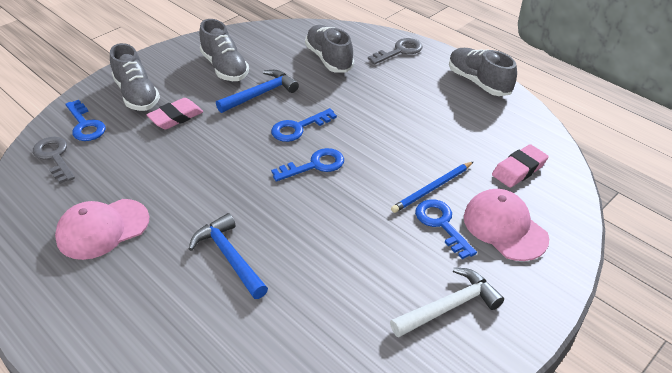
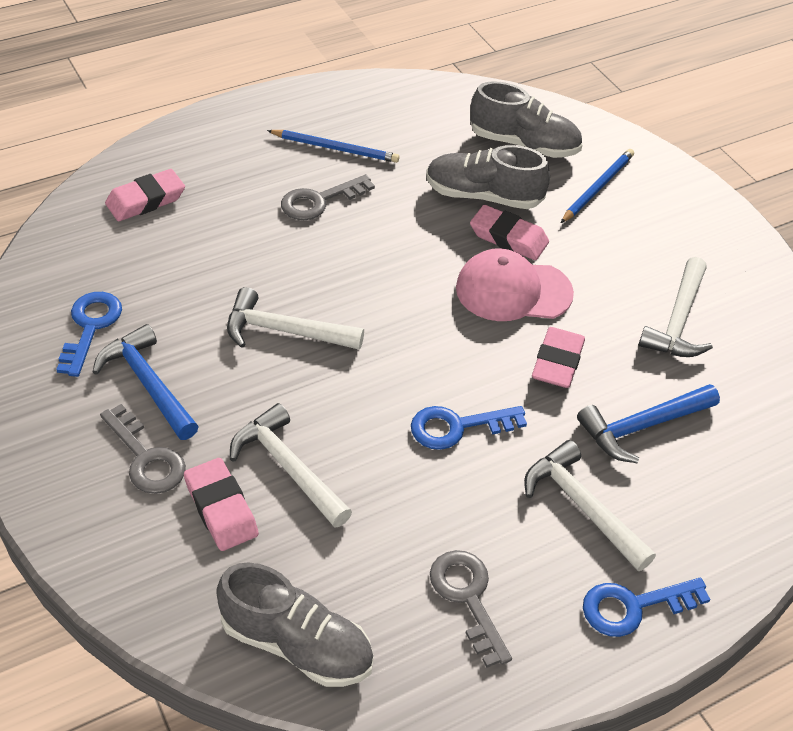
blue key: 4 -> 3
blue pencil: 1 -> 2
grey key: 2 -> 3
grey shoe: 4 -> 3
pink cap: 2 -> 1
pink eraser: 2 -> 4
white hammer: 1 -> 4

